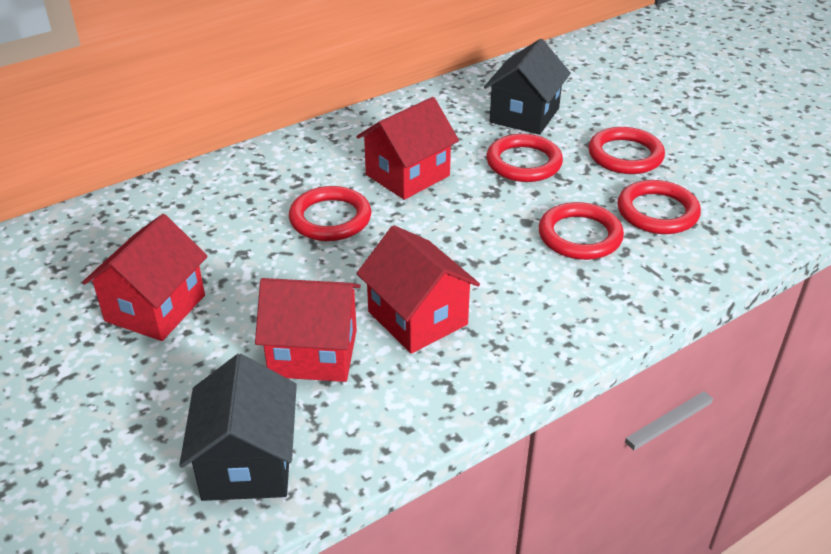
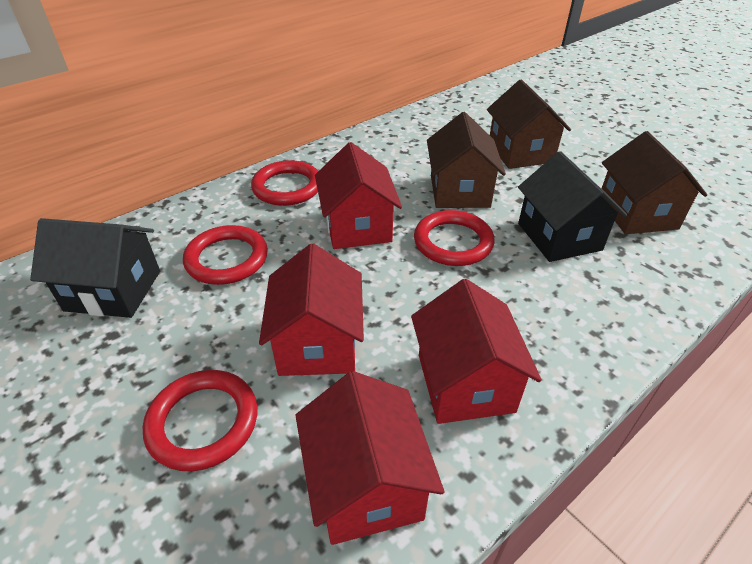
brown house: 0 -> 3
red ring: 5 -> 4

